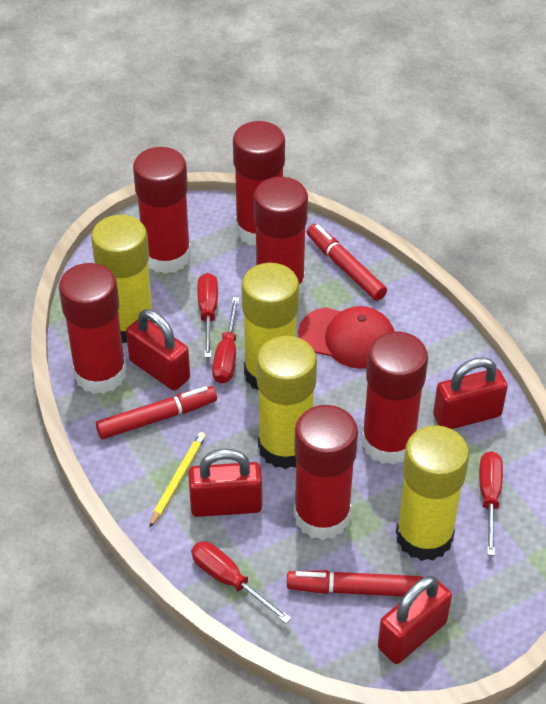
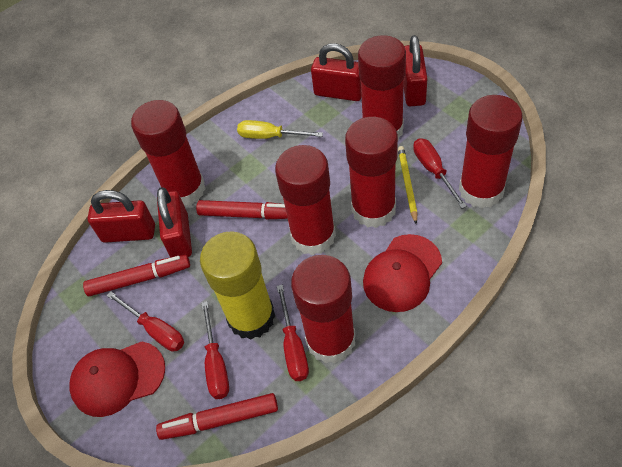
red cap: 1 -> 2
yellow glue stick: 4 -> 1
yellow screwdriver: 0 -> 1

